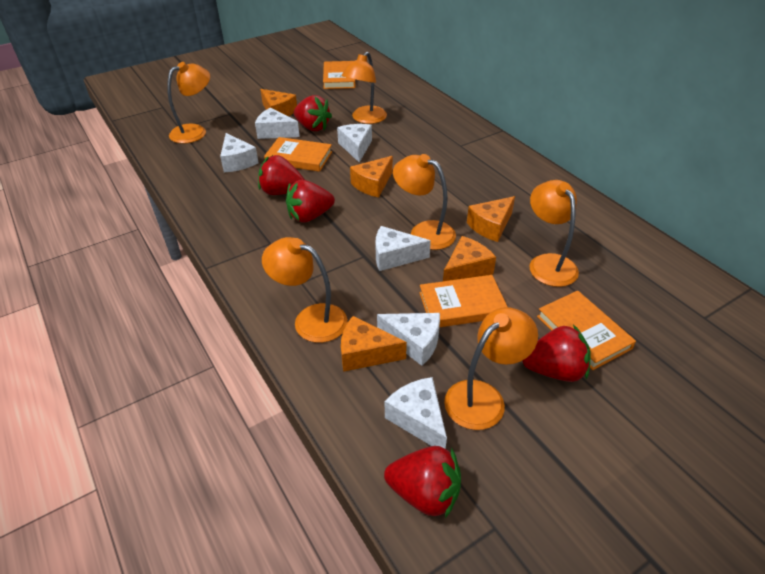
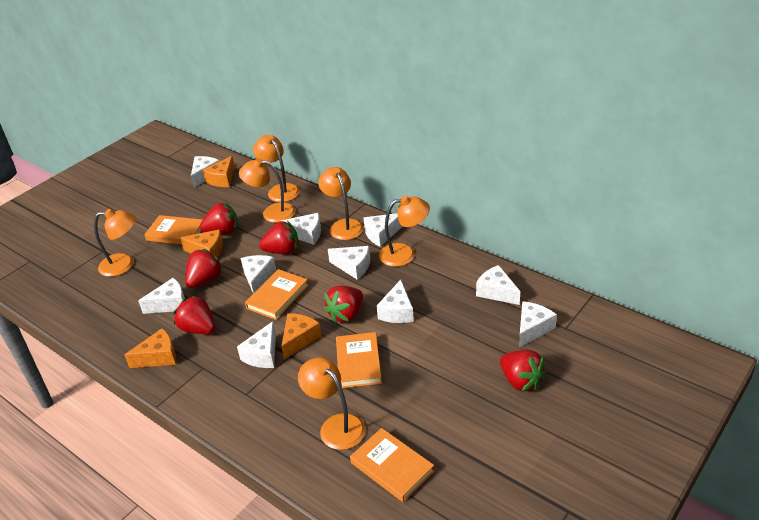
orange cheese: 5 -> 4
red strawberry: 5 -> 6
white cheese: 6 -> 10

